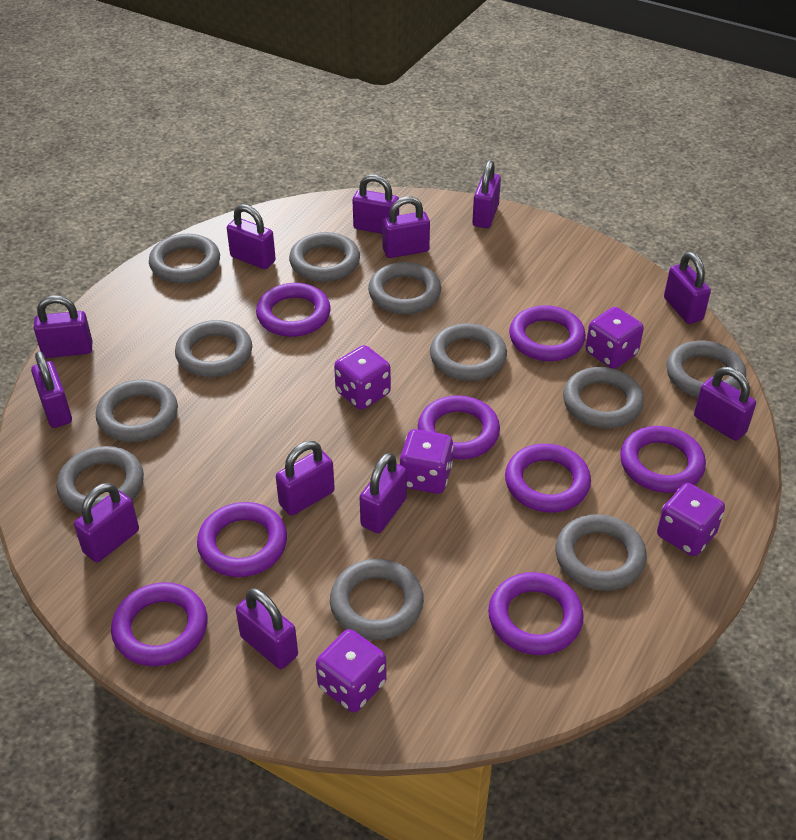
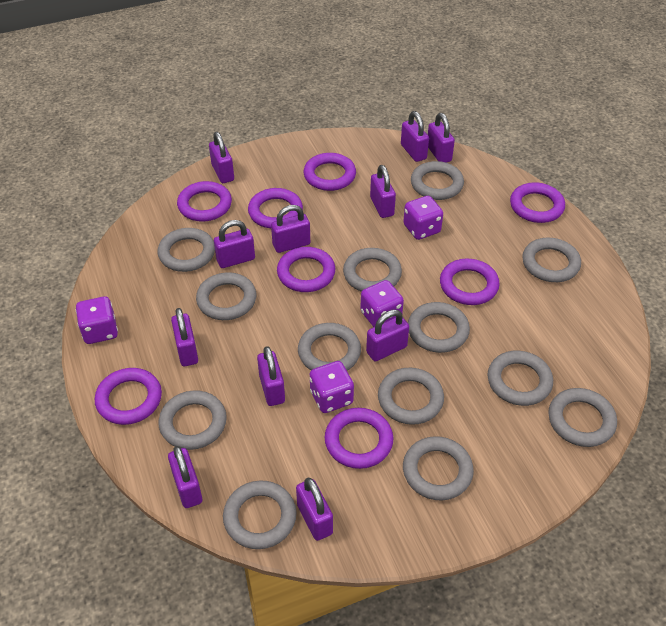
grey ring: 11 -> 13
purple dice: 5 -> 4
purple padlock: 12 -> 11

